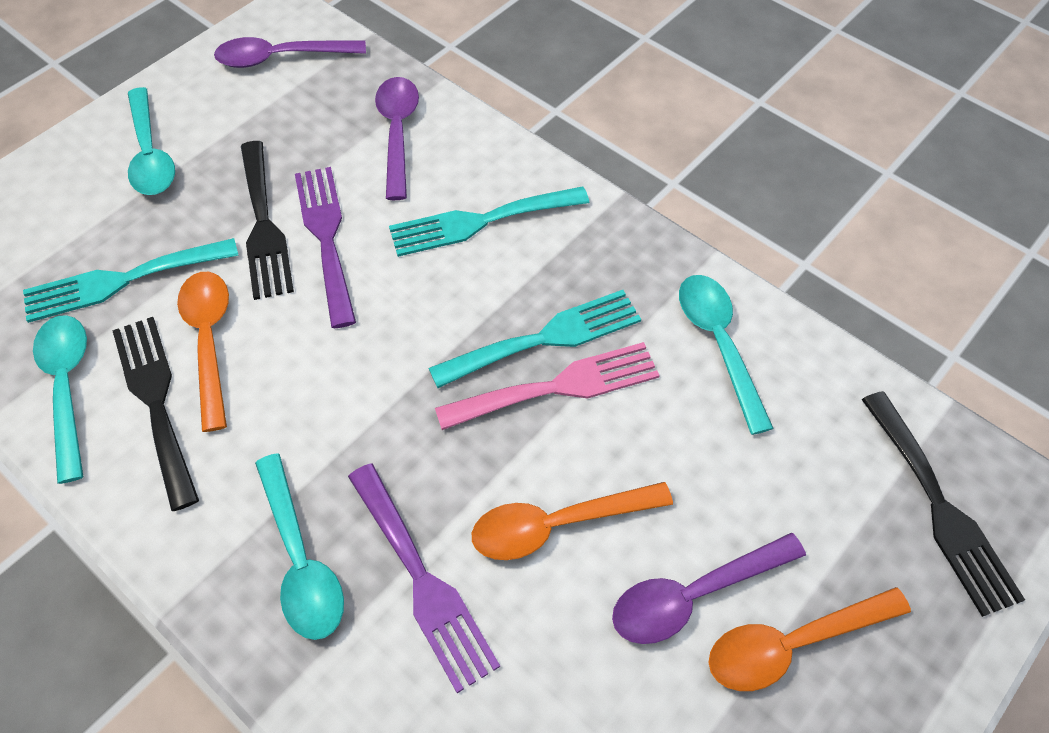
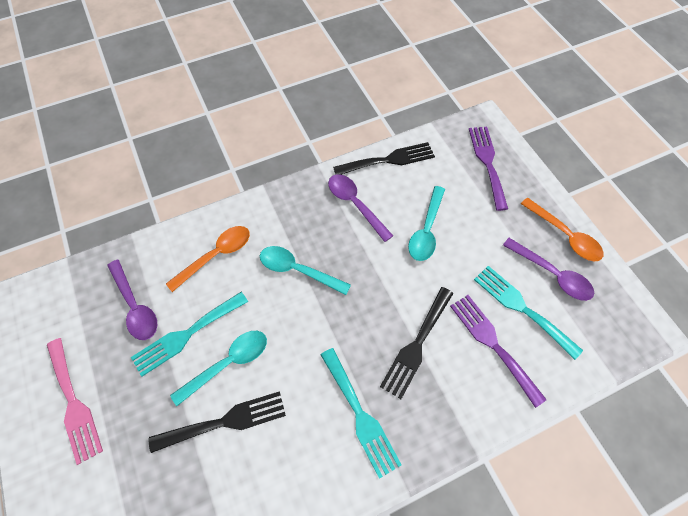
orange spoon: 3 -> 2
turquoise spoon: 4 -> 3

